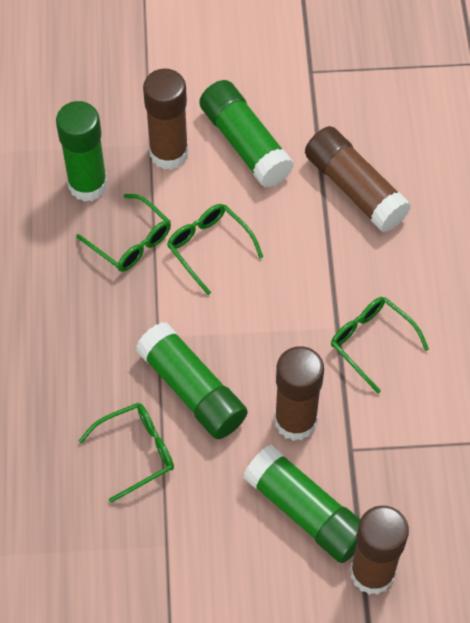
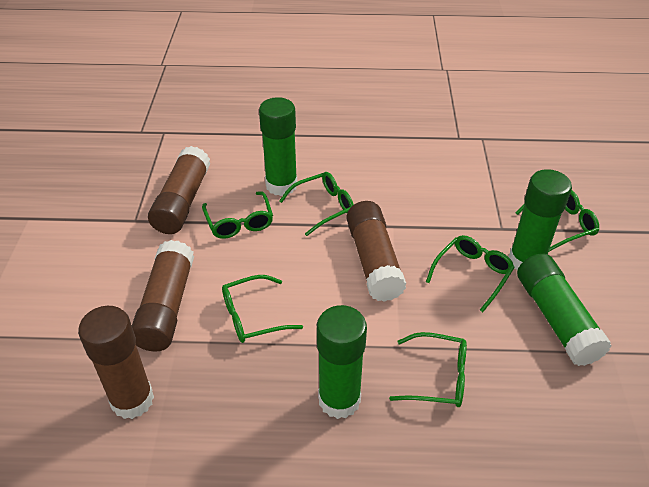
green glasses: 4 -> 6

